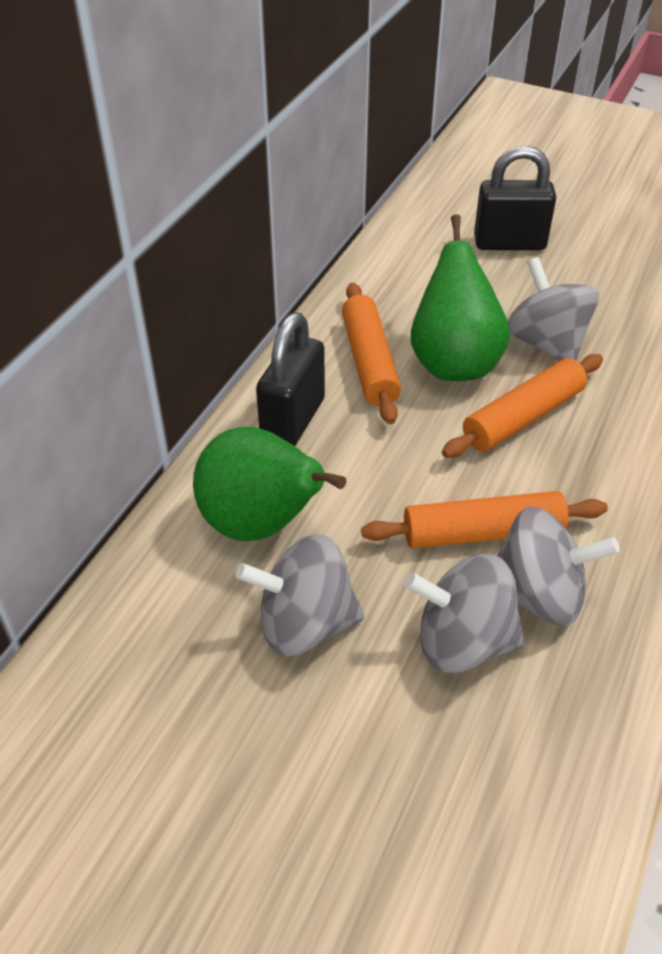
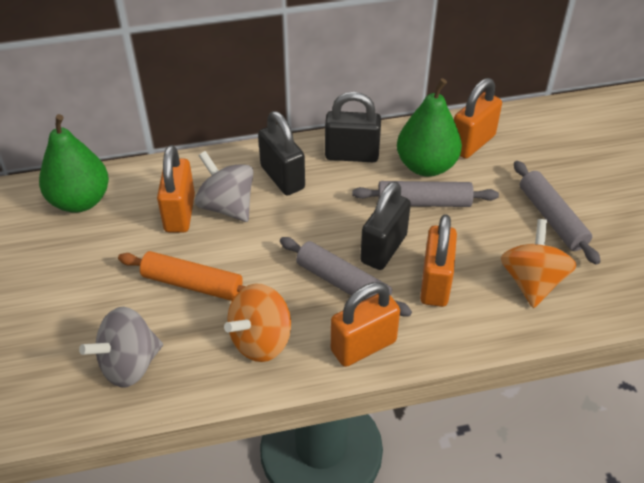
black padlock: 2 -> 3
grey rolling pin: 0 -> 3
grey spinning top: 4 -> 2
orange padlock: 0 -> 4
orange rolling pin: 3 -> 1
orange spinning top: 0 -> 2

